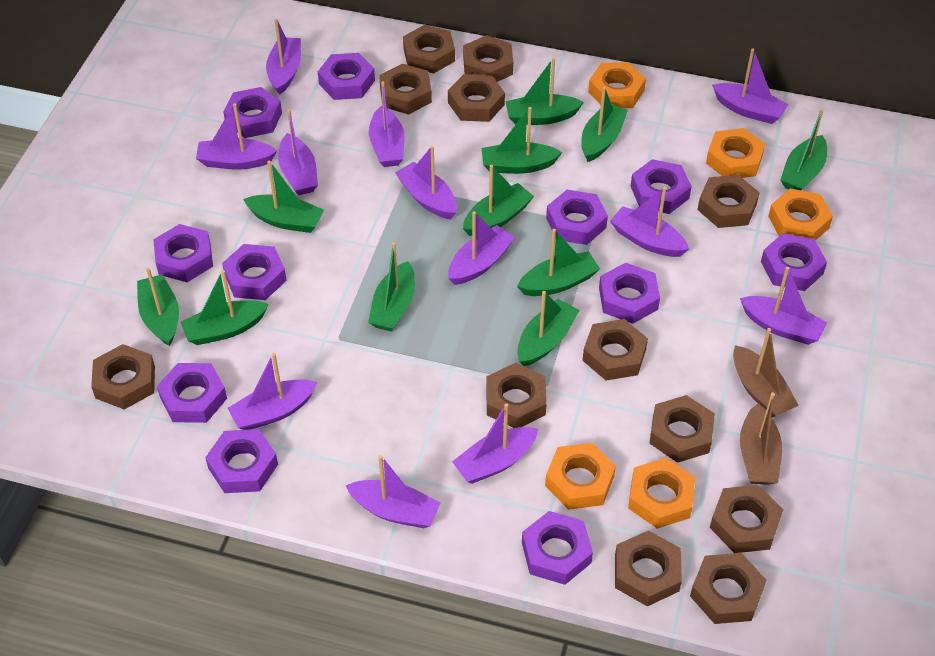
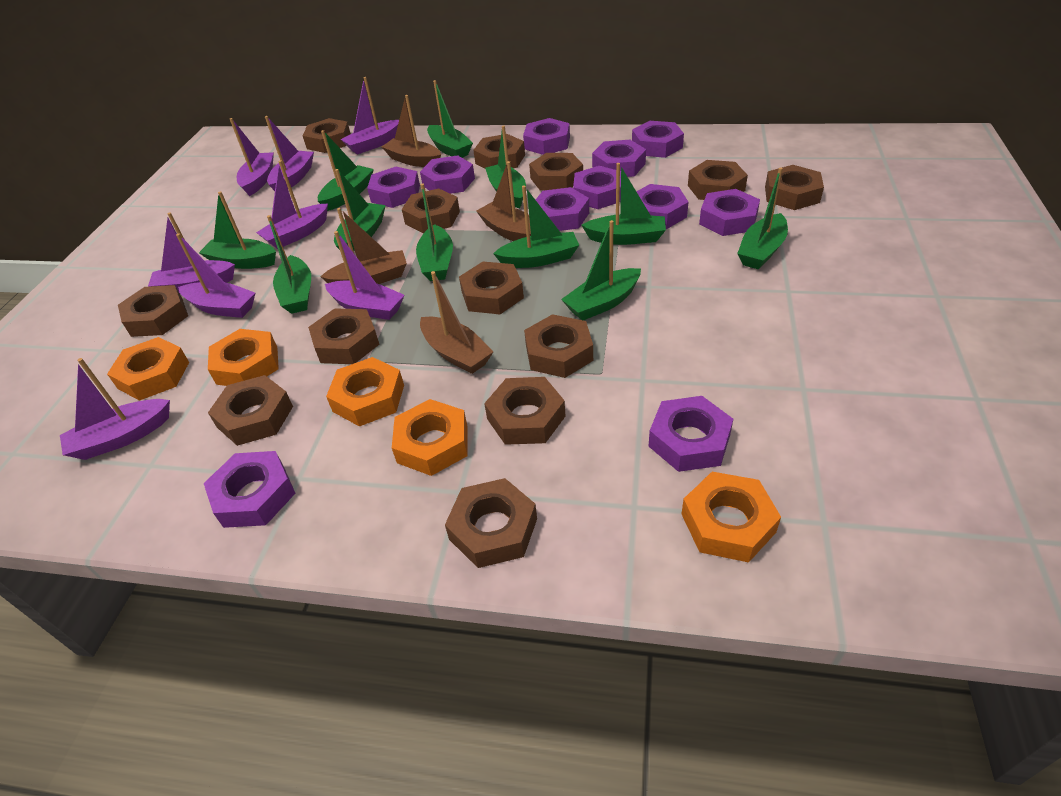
brown boat: 2 -> 4
brown nut: 12 -> 13
purple boat: 12 -> 8

